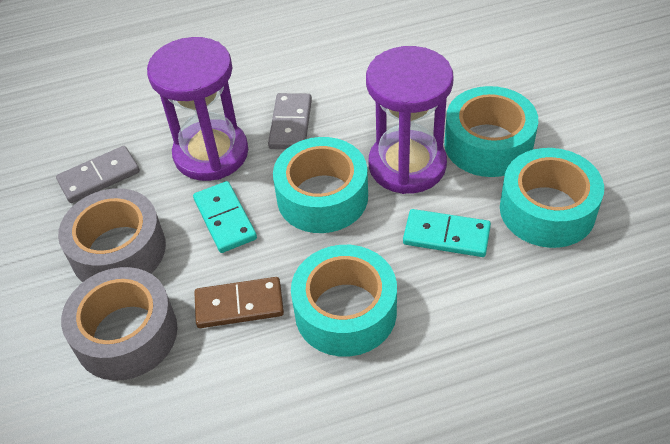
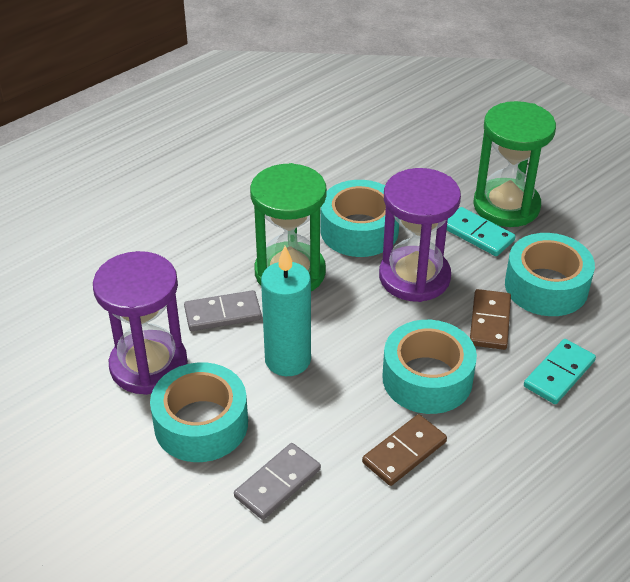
brown domino: 1 -> 2
green hourglass: 0 -> 2
grey tape: 2 -> 0
turquoise candle: 0 -> 1

